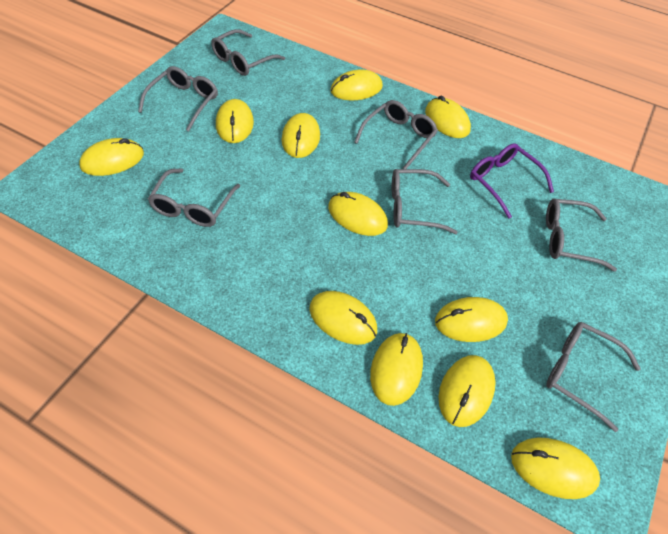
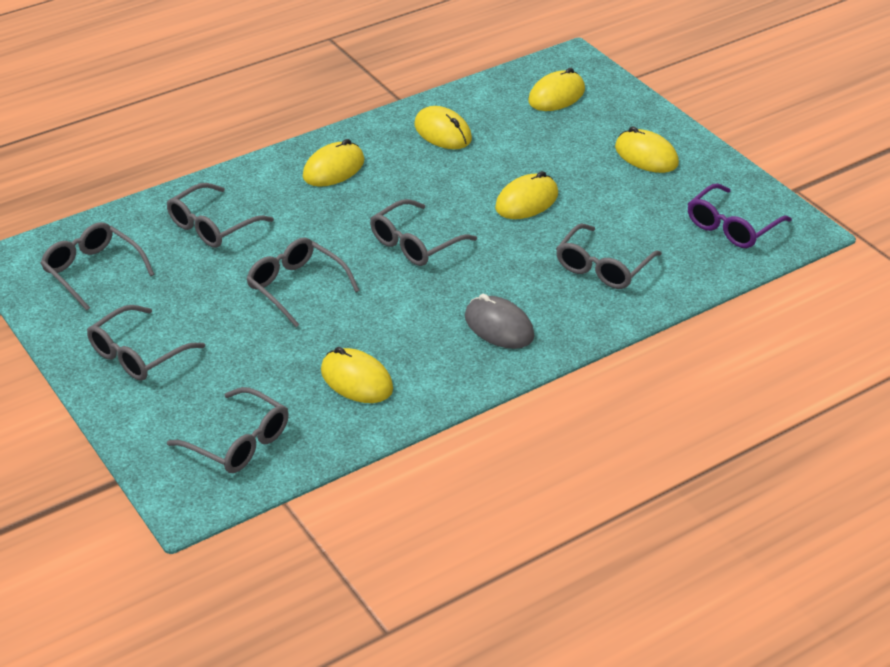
grey mouse: 0 -> 1
yellow mouse: 11 -> 6

